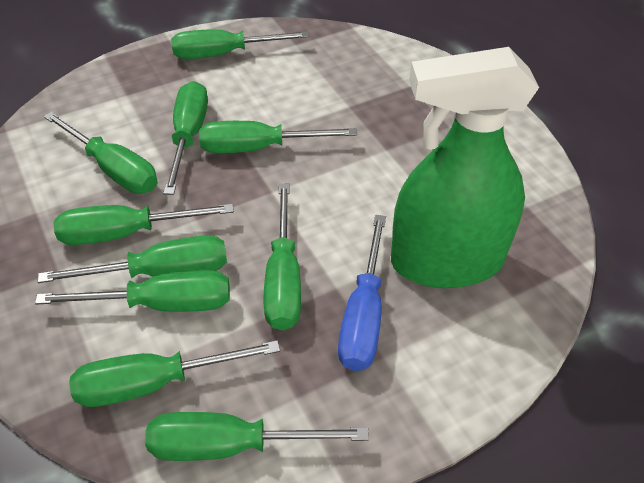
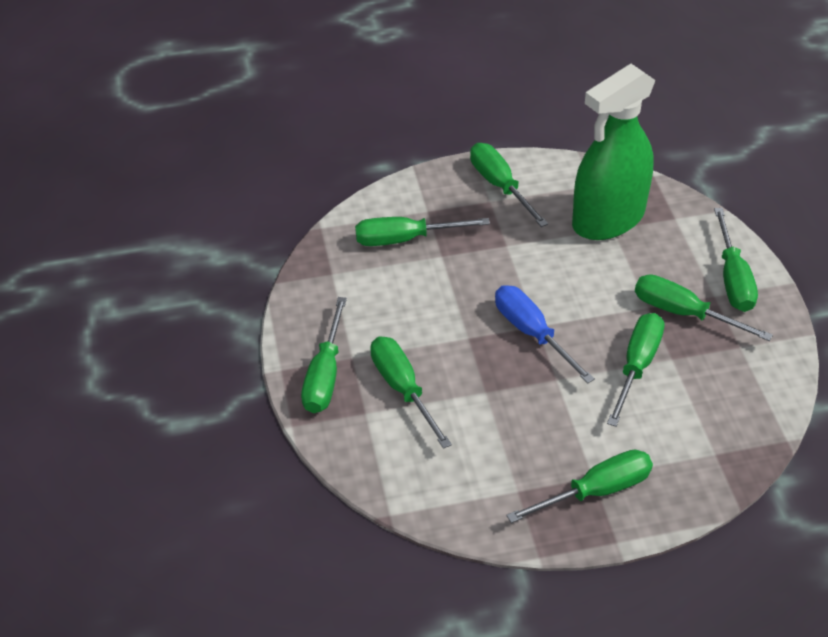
green screwdriver: 10 -> 8

